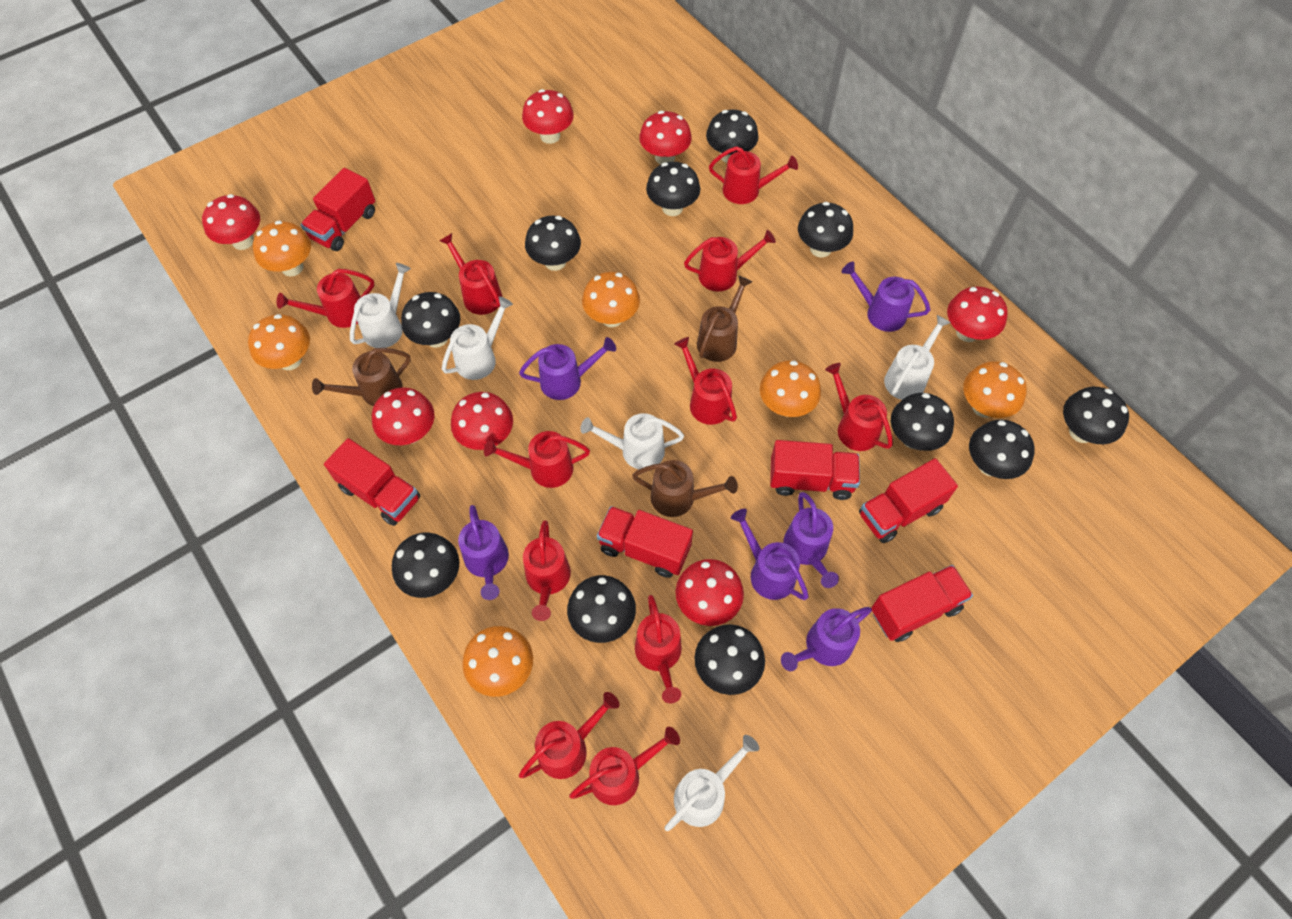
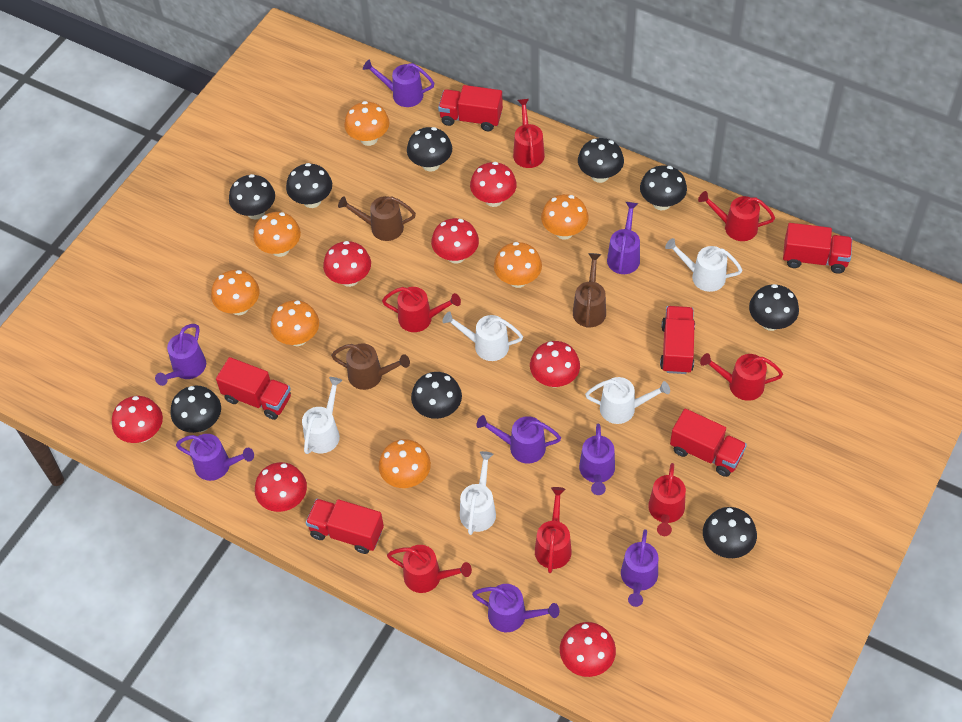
black mushroom: 11 -> 9
orange mushroom: 6 -> 7
purple watering can: 6 -> 8
red watering can: 11 -> 7

